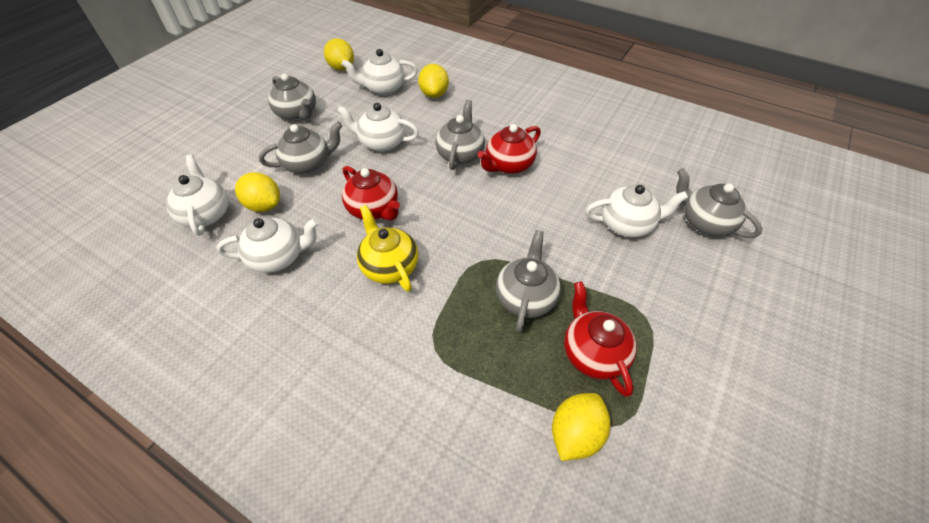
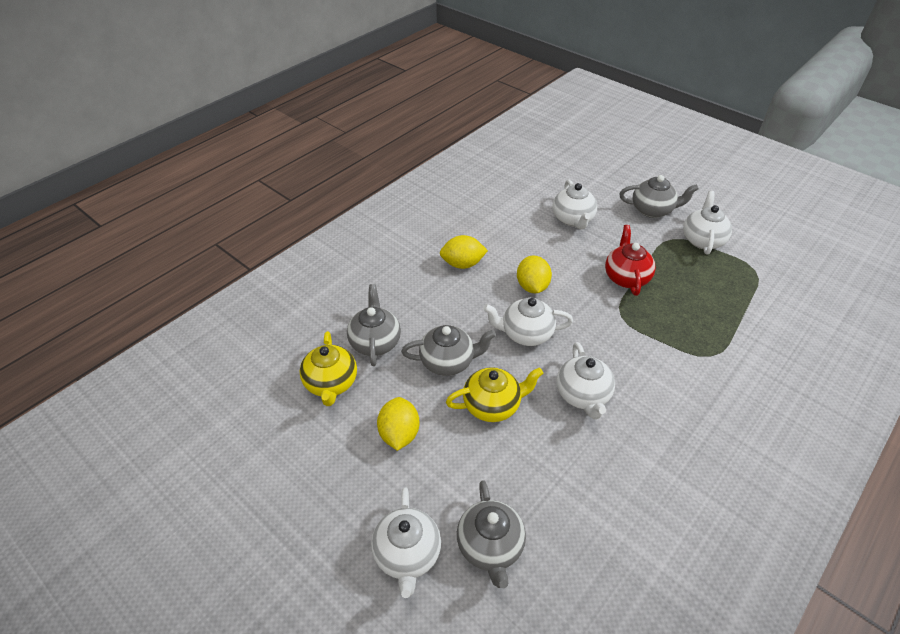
grey teapot: 5 -> 4
red teapot: 3 -> 1
yellow lemon: 4 -> 3
yellow teapot: 1 -> 2

